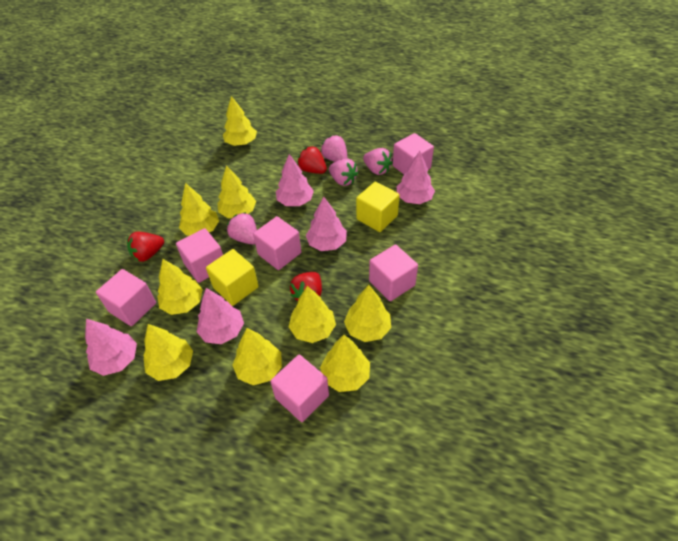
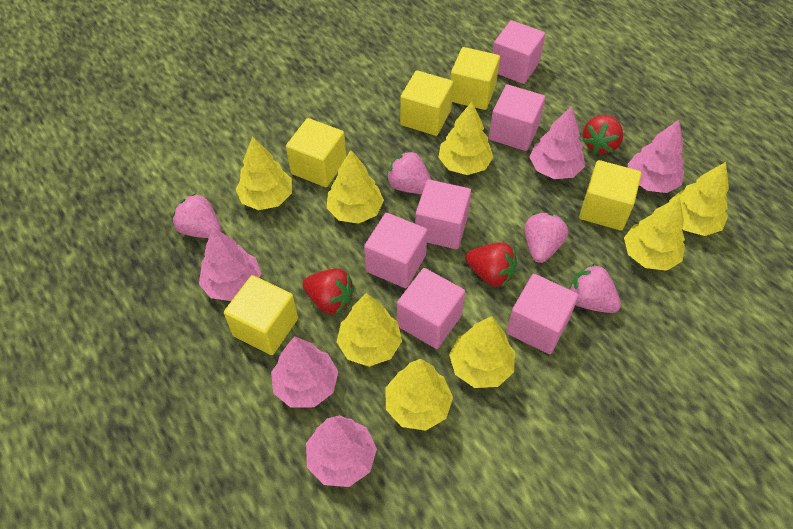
yellow cube: 2 -> 5
yellow tree: 9 -> 8

